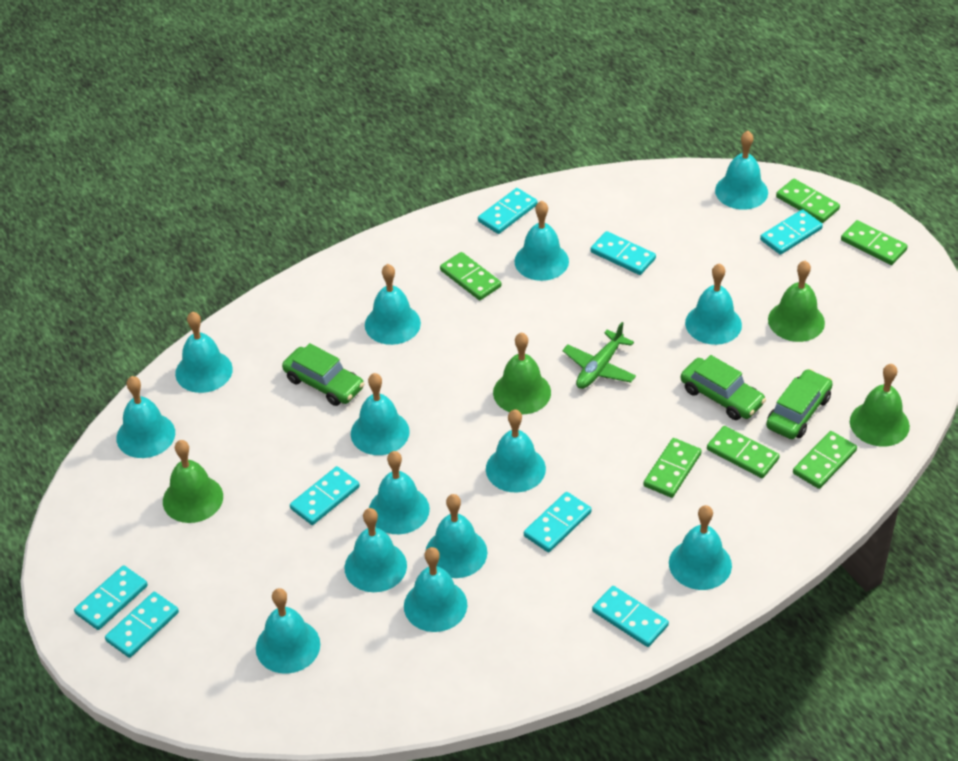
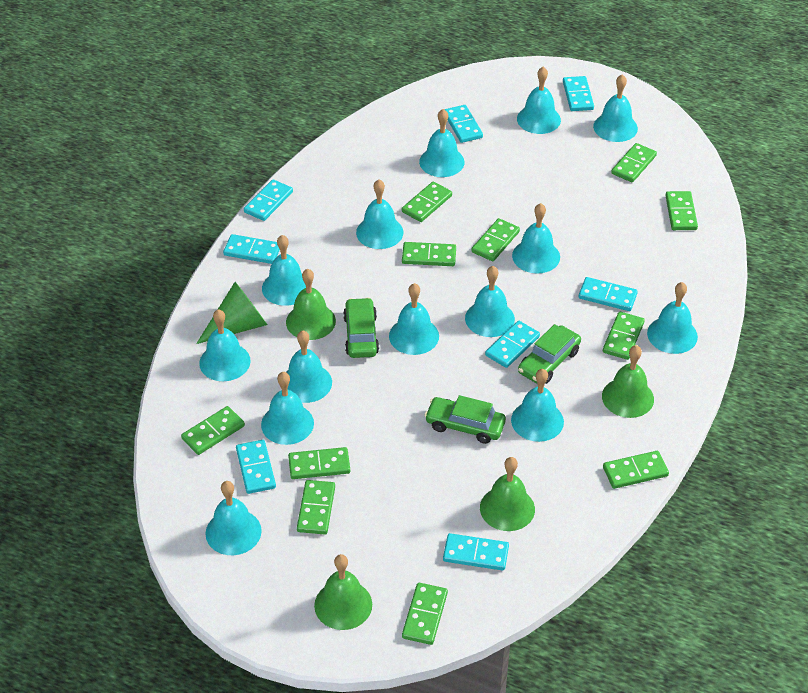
green cone: 0 -> 1
green domino: 6 -> 11
green plane: 1 -> 0

